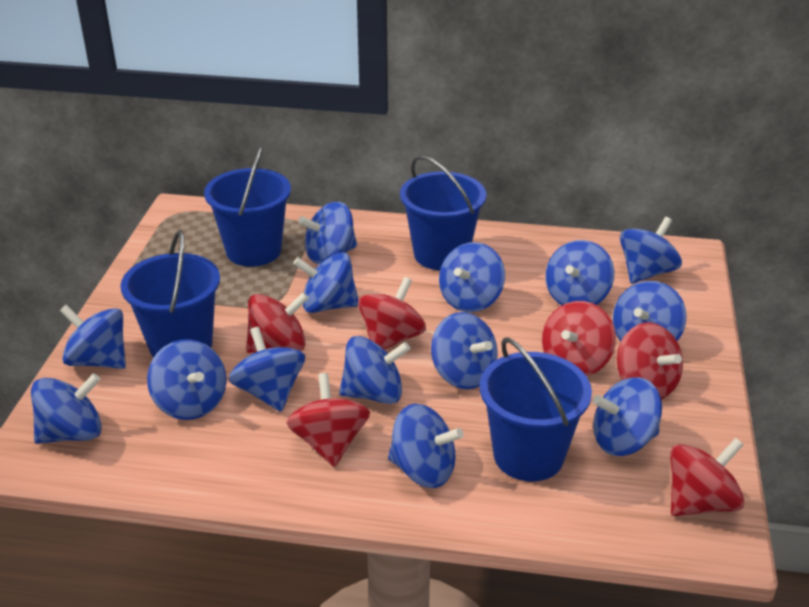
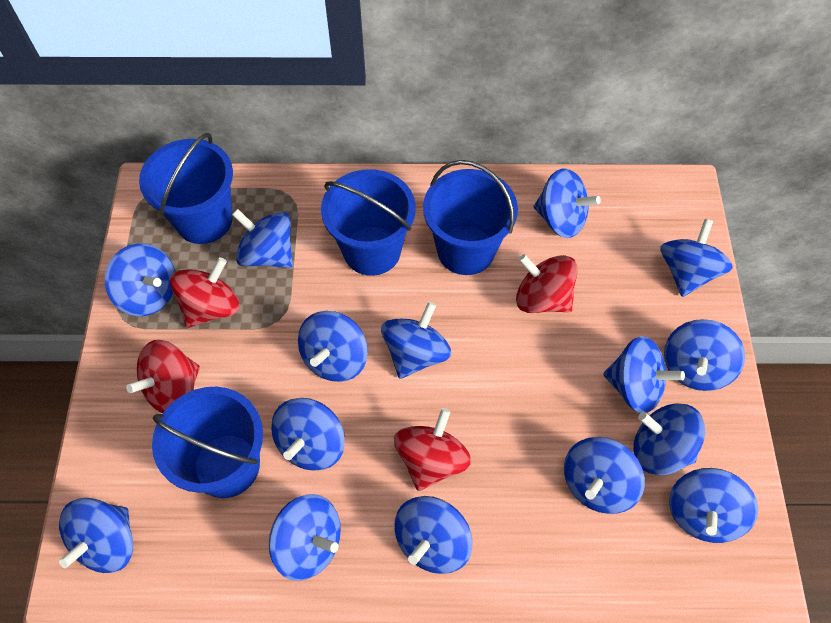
blue spinning top: 14 -> 15
red spinning top: 6 -> 4

